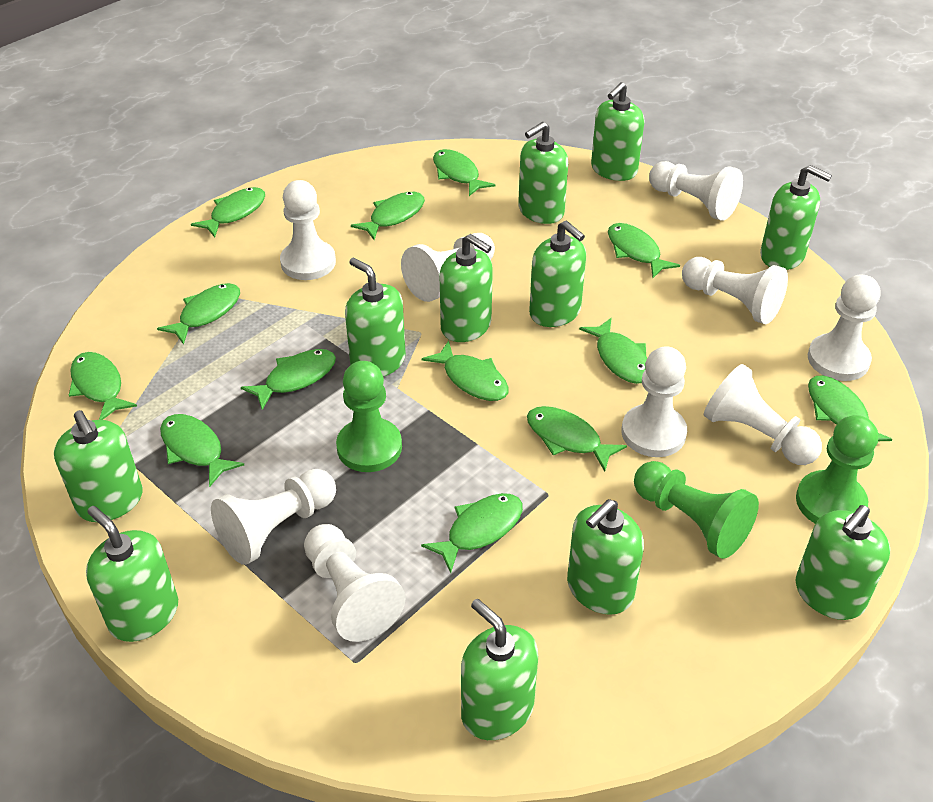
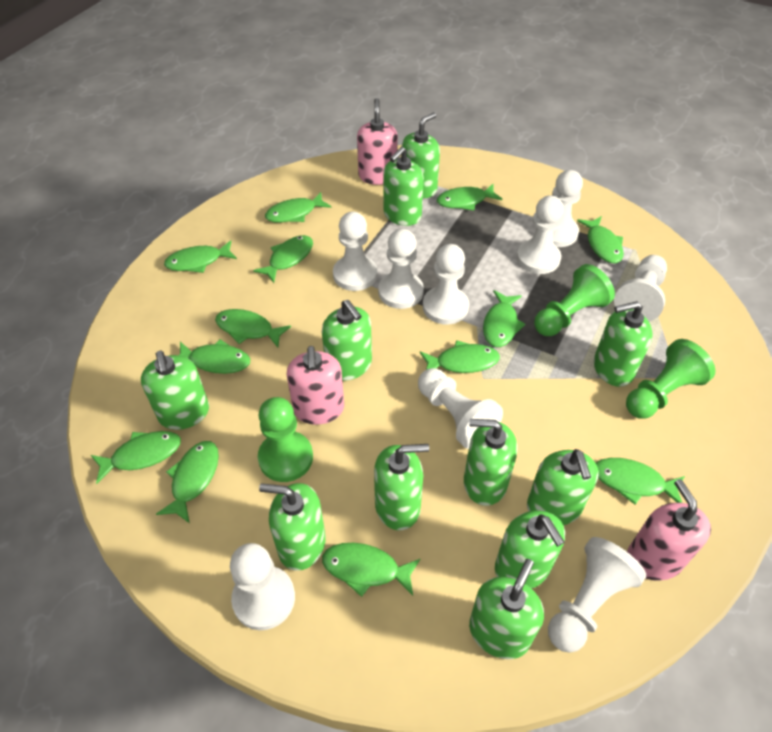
pink soap dispenser: 0 -> 3

